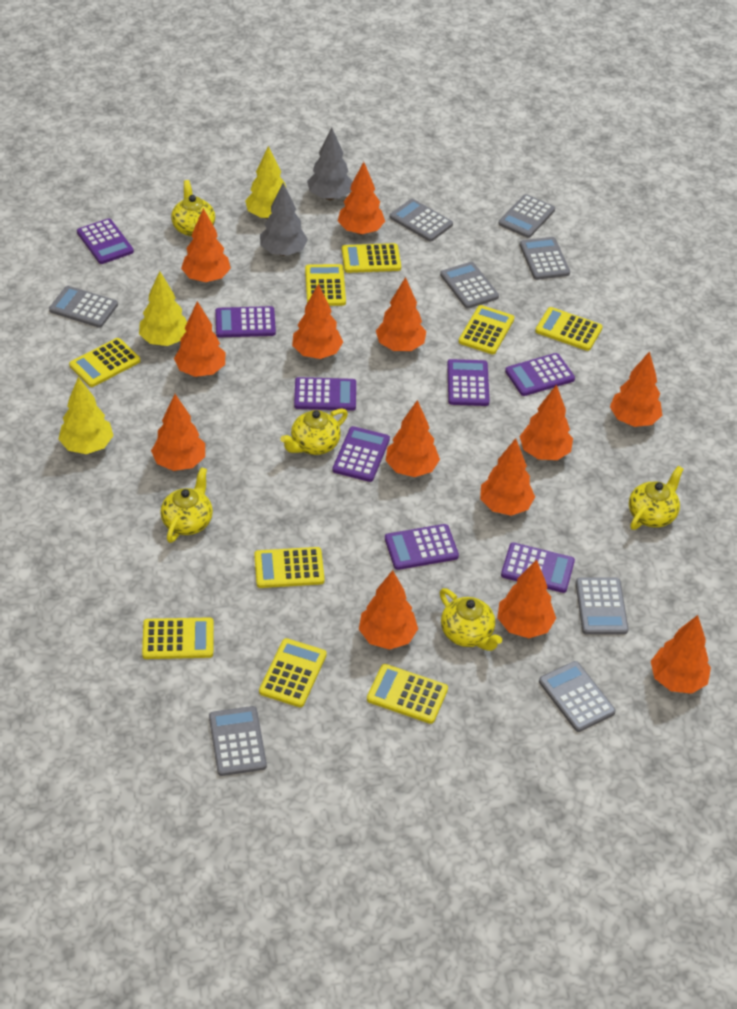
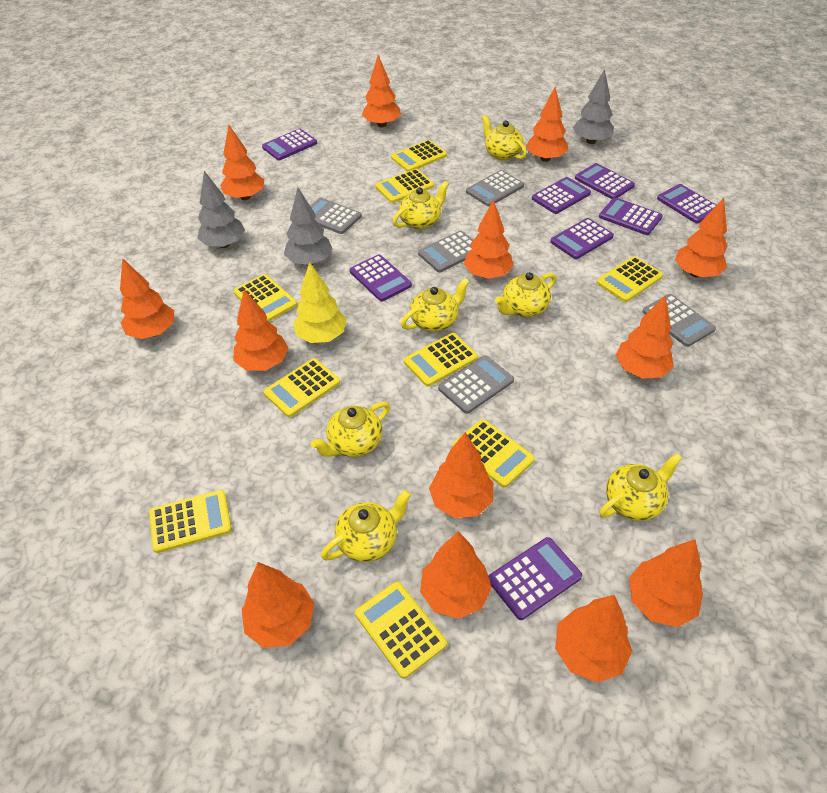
grey calculator: 8 -> 5
grey tree: 2 -> 3
yellow teapot: 5 -> 7
yellow tree: 3 -> 1

